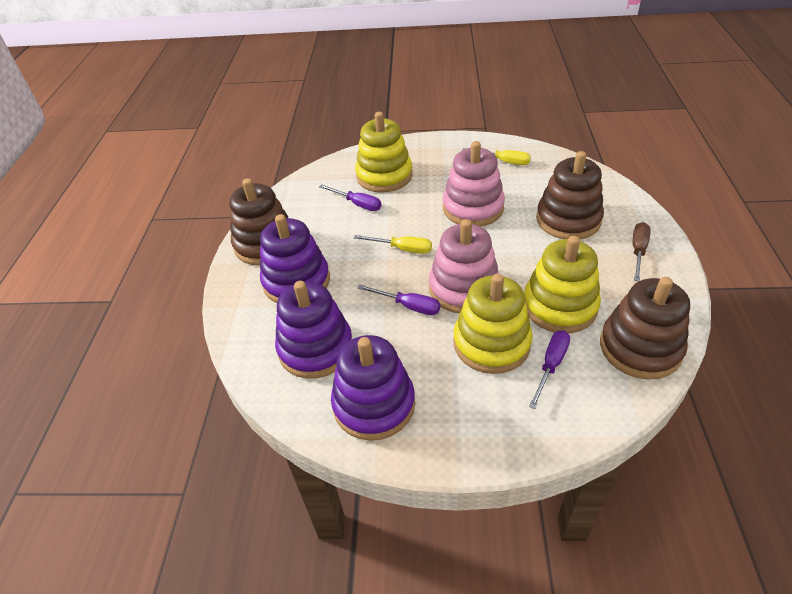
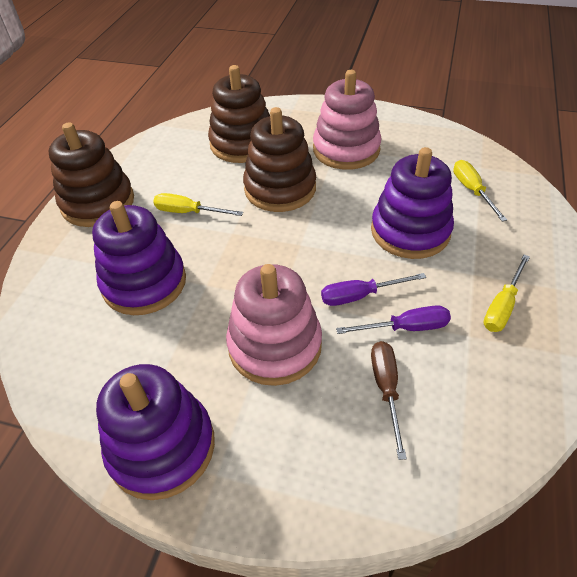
purple screwdriver: 3 -> 2
yellow screwdriver: 2 -> 3
yellow stacking toy: 3 -> 0

